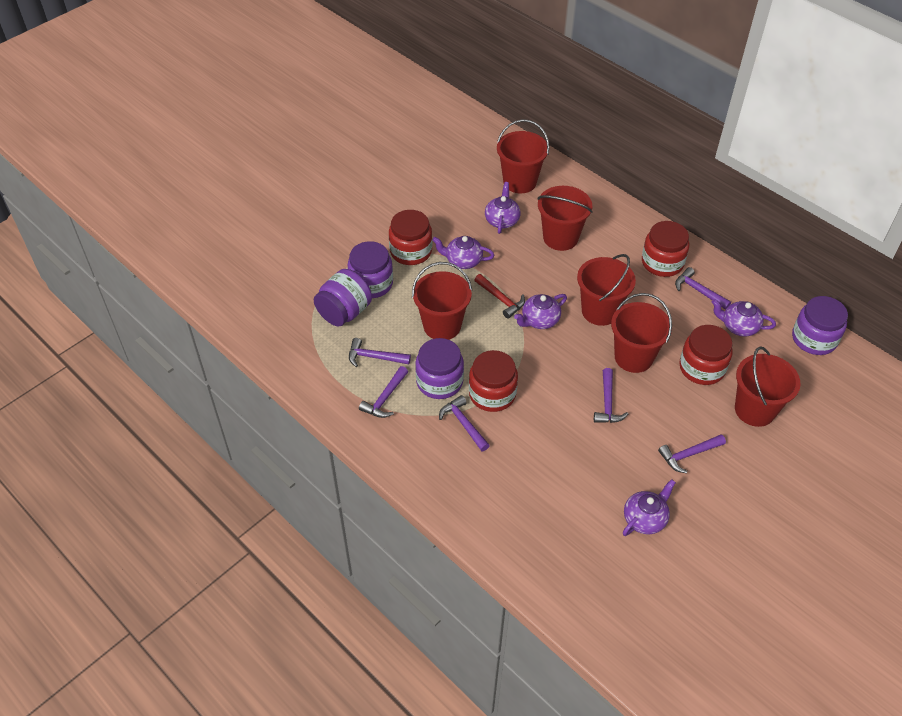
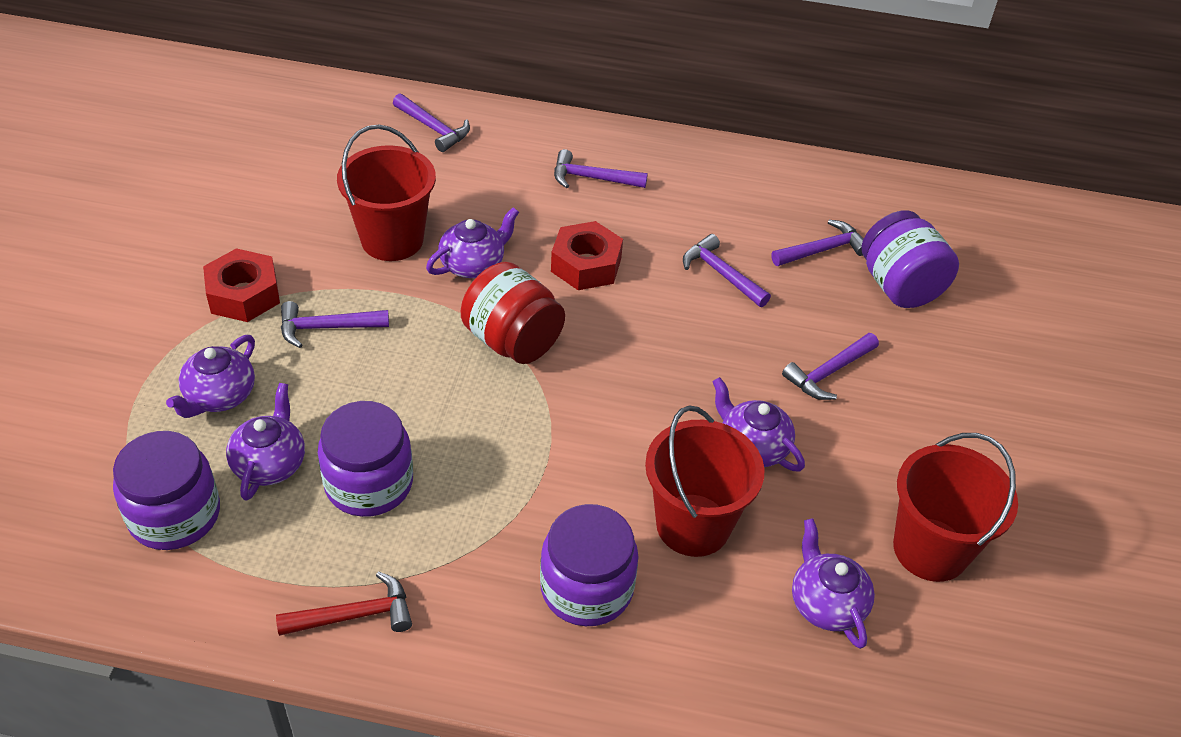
red bucket: 6 -> 3
red jar: 4 -> 1
red nut: 0 -> 2

